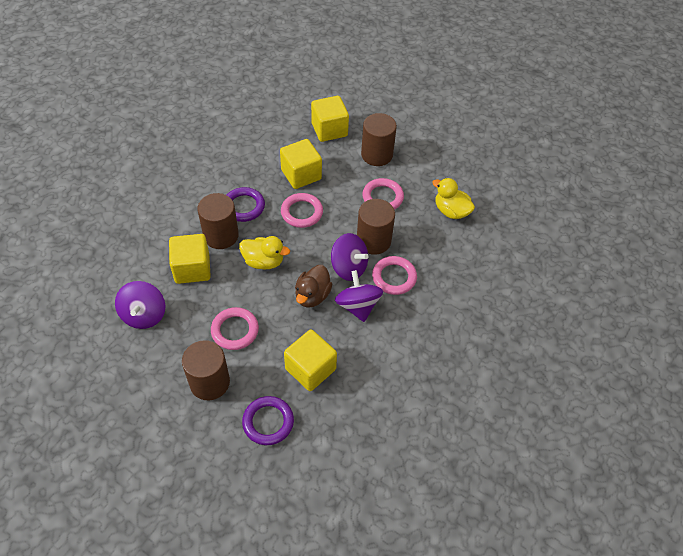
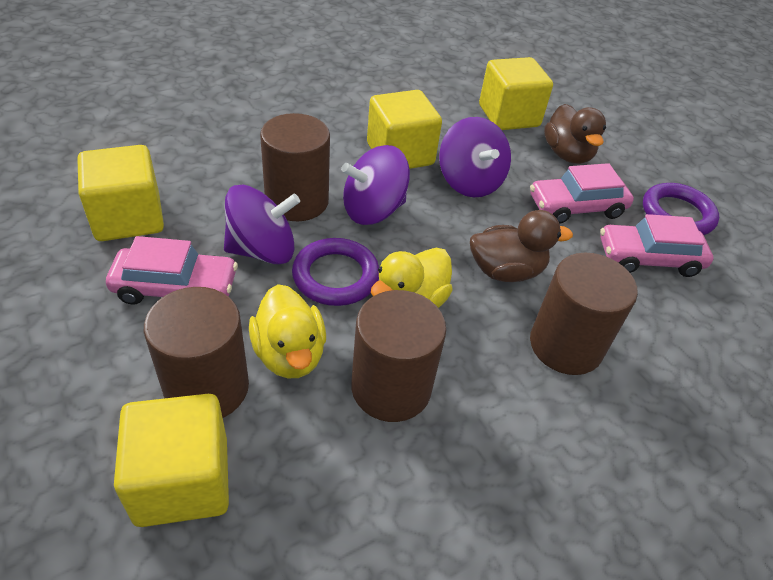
brown duck: 1 -> 2
pink car: 0 -> 3
pink ring: 4 -> 0

